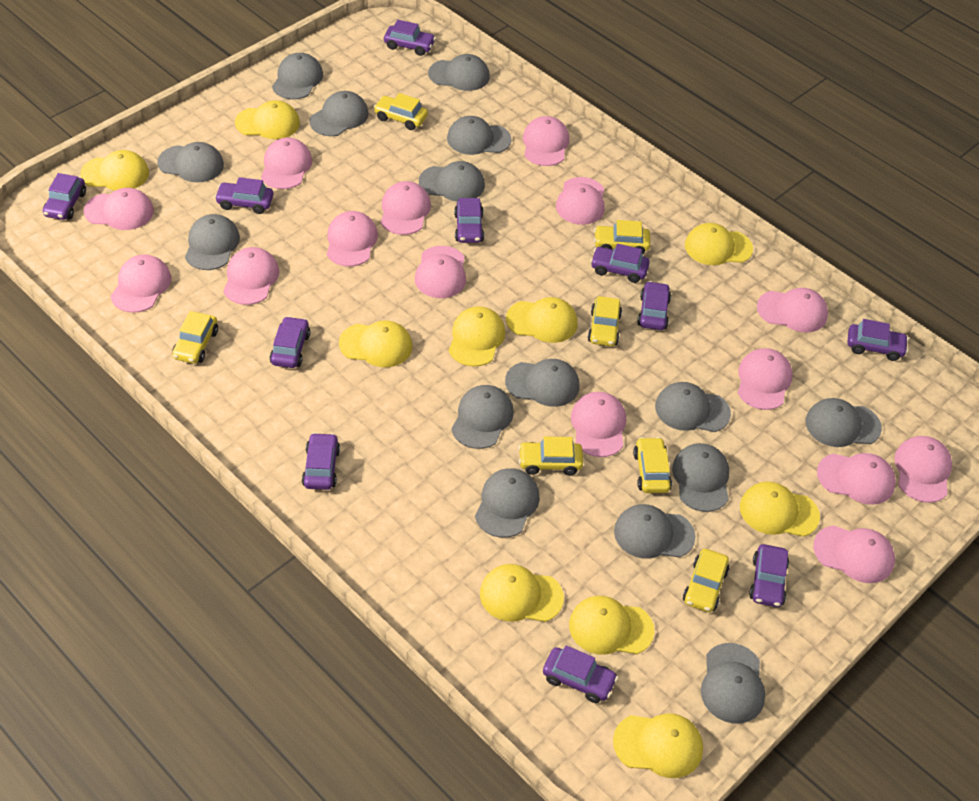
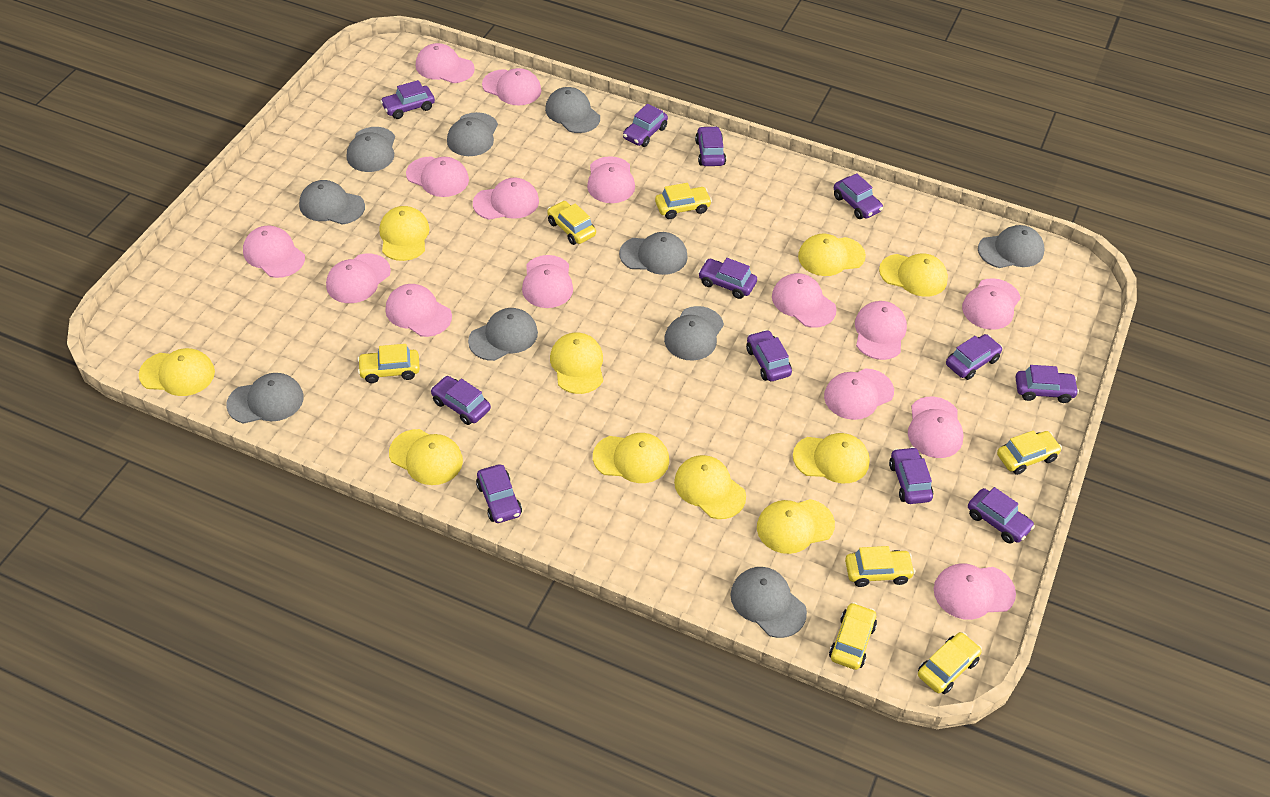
grey cap: 15 -> 10
purple car: 11 -> 12

